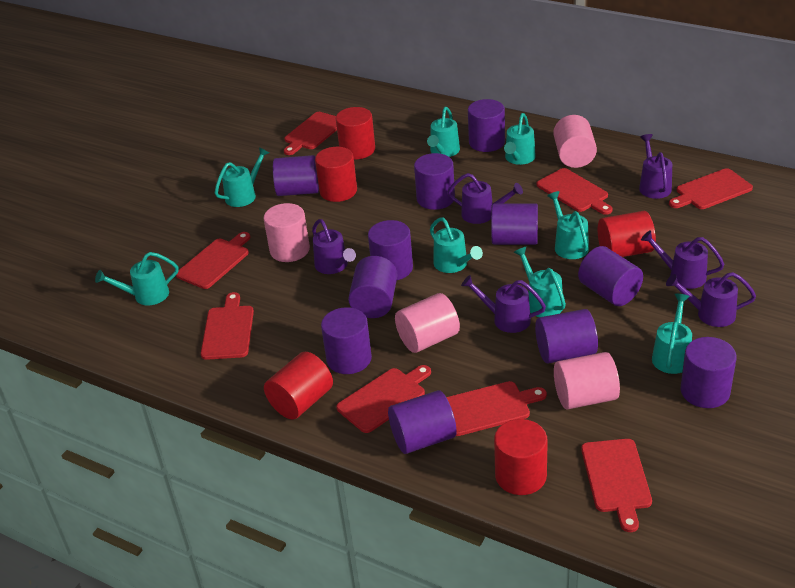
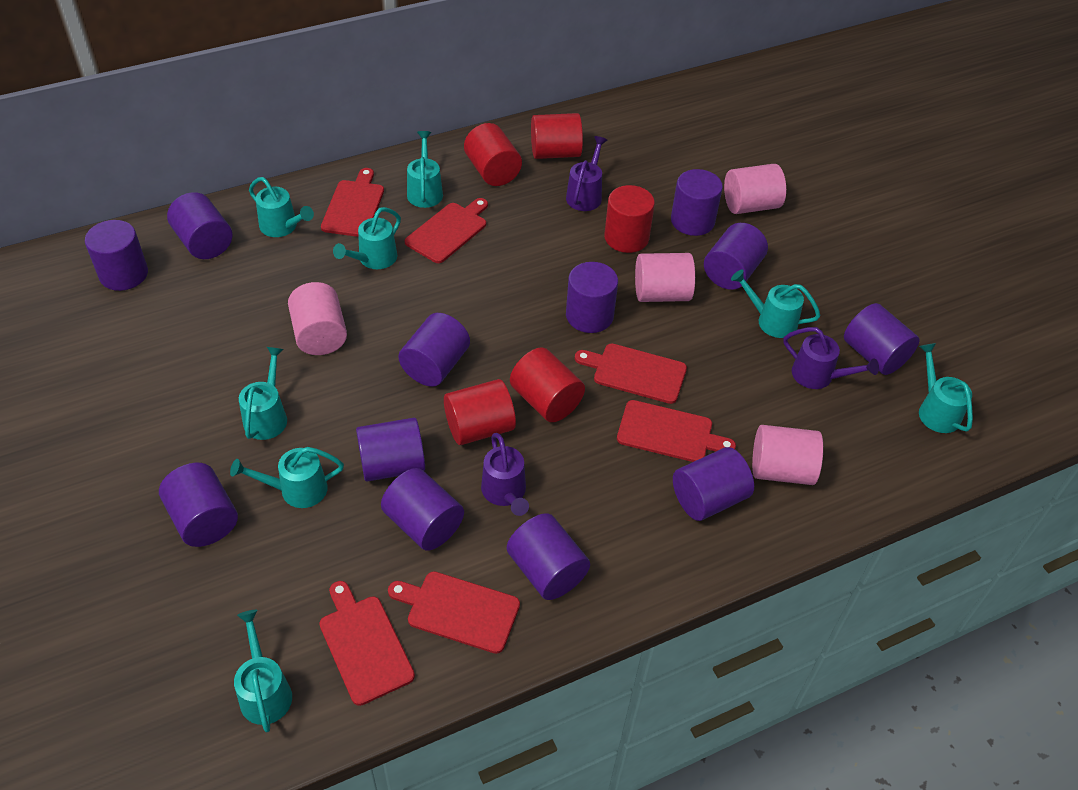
purple cylinder: 11 -> 12
purple watering can: 6 -> 3
red cutting board: 8 -> 6

